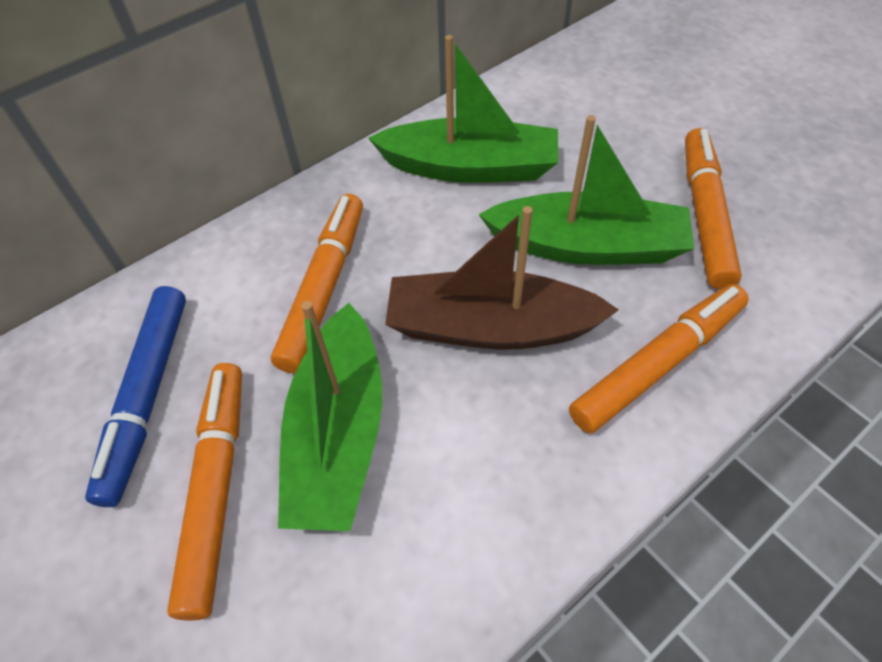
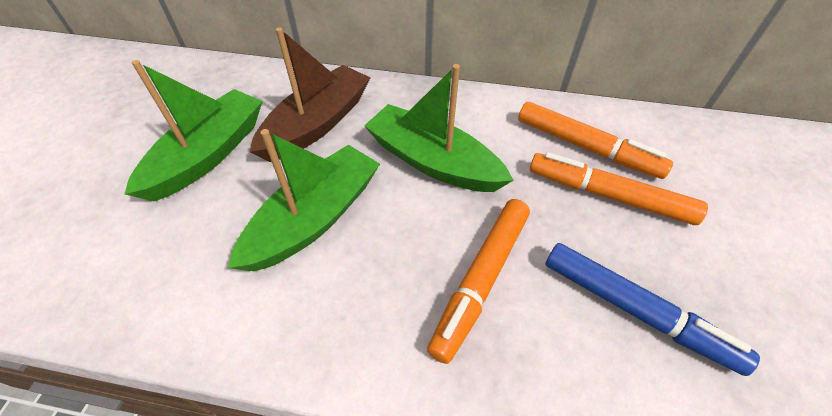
orange marker: 4 -> 3

